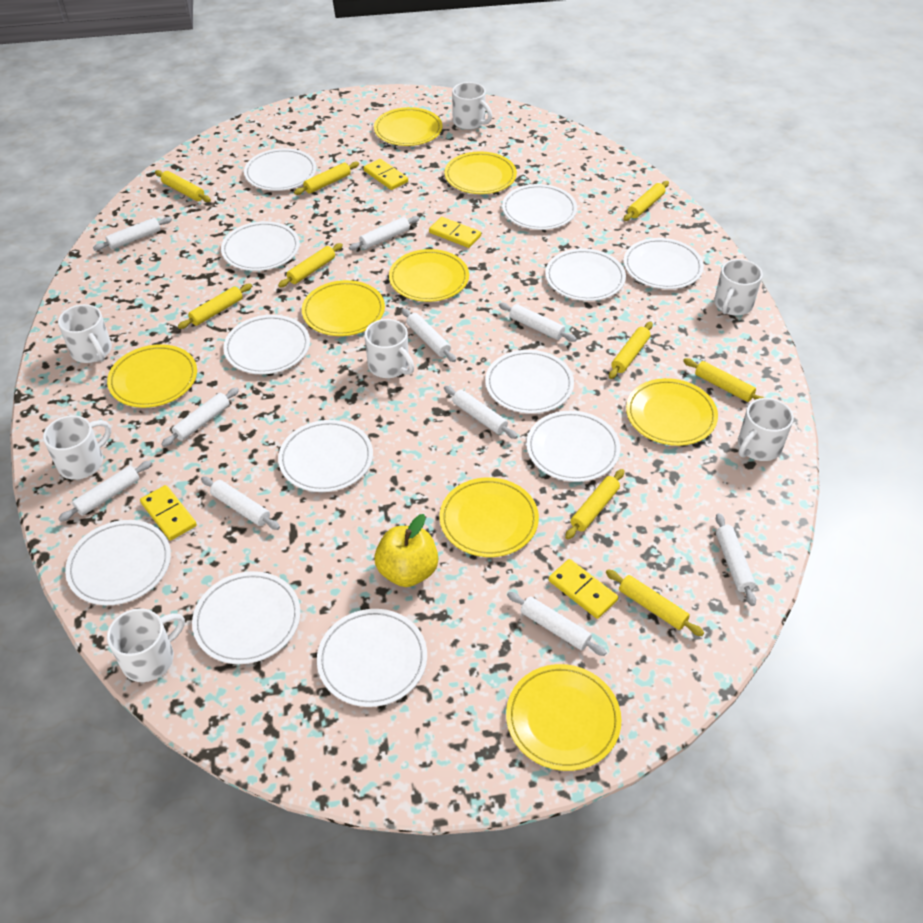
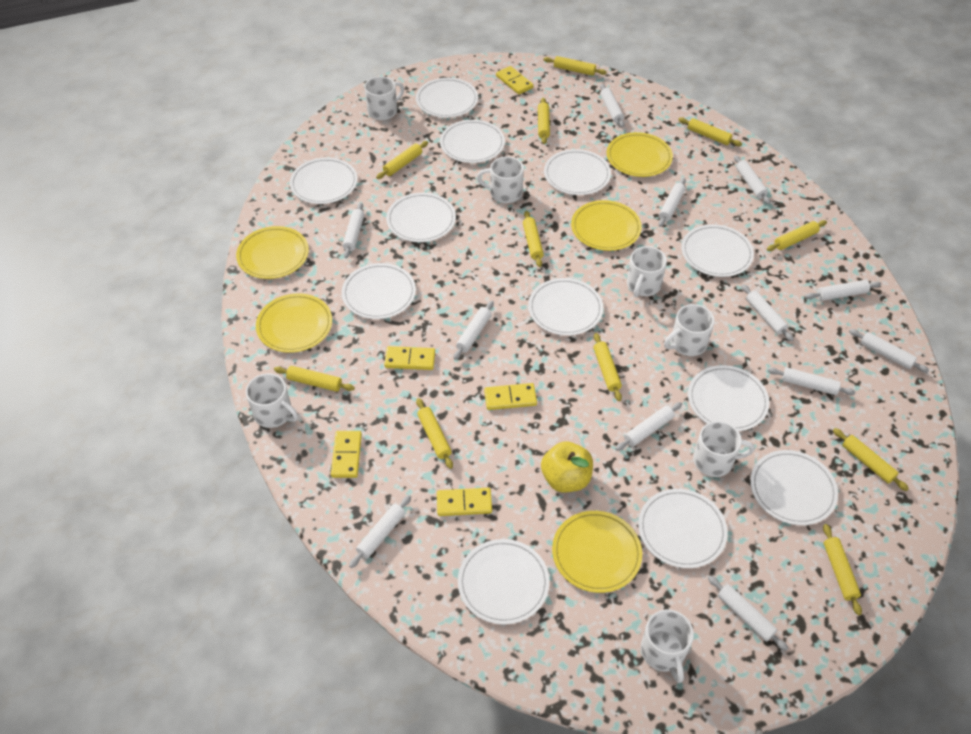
white rolling pin: 10 -> 12
yellow domino: 4 -> 5
yellow plate: 8 -> 5
yellow rolling pin: 9 -> 11

